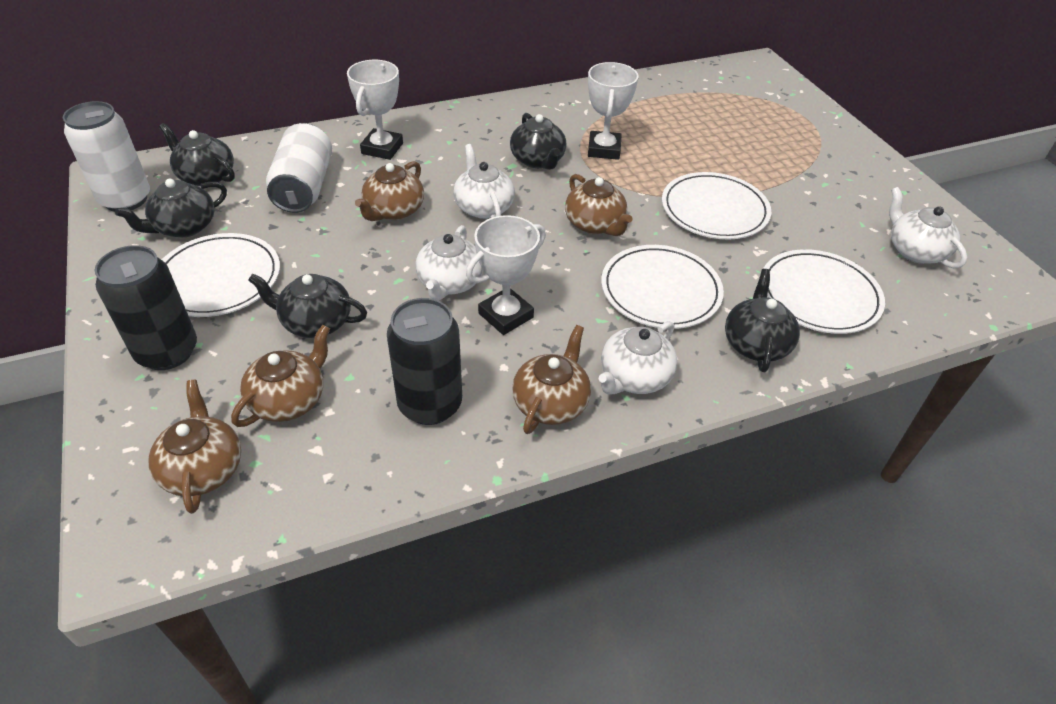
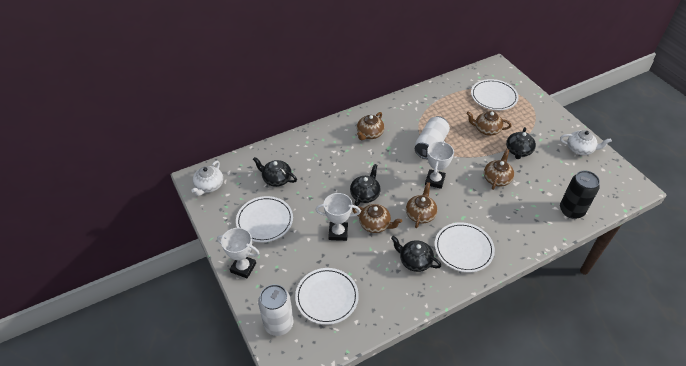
black can: 2 -> 1
black teapot: 5 -> 4
white teapot: 4 -> 2

